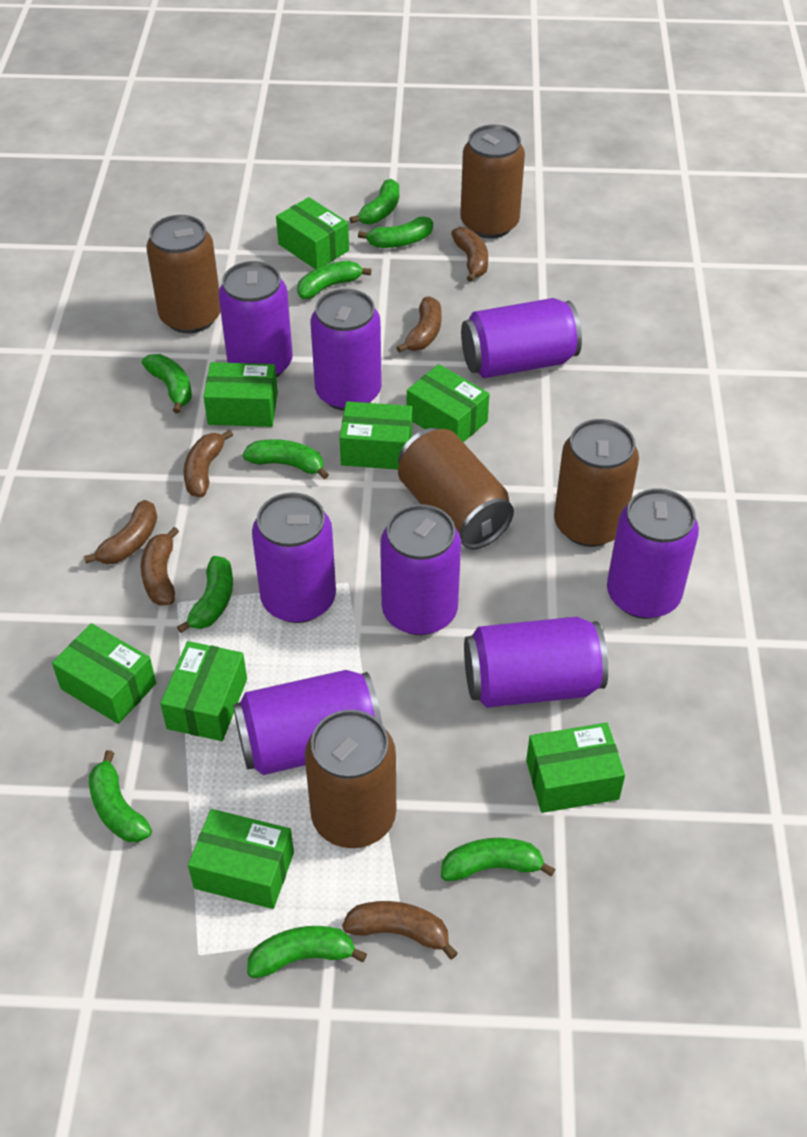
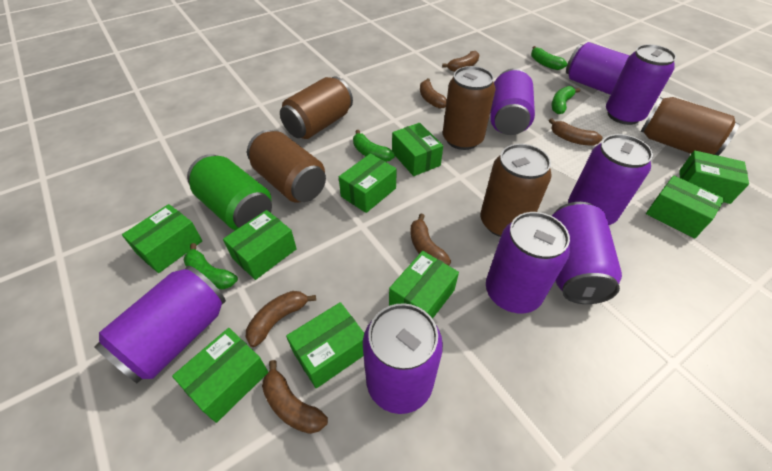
green banana: 9 -> 4
green box: 8 -> 9
green can: 0 -> 1

